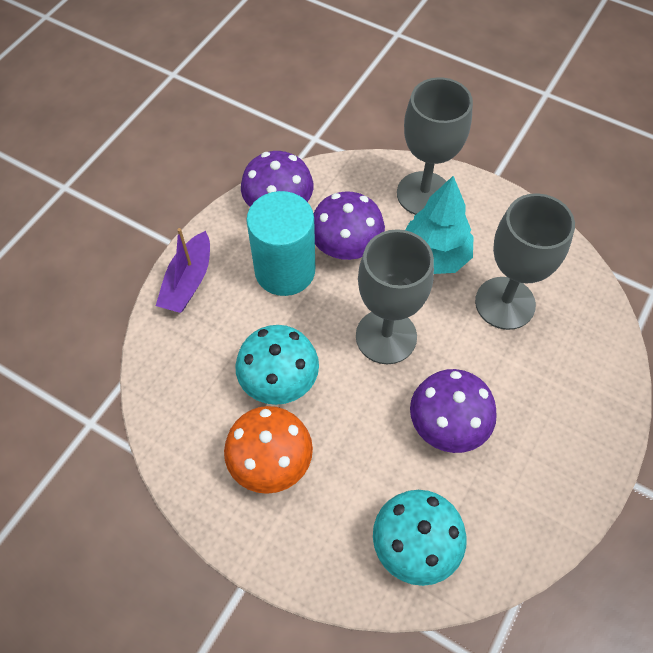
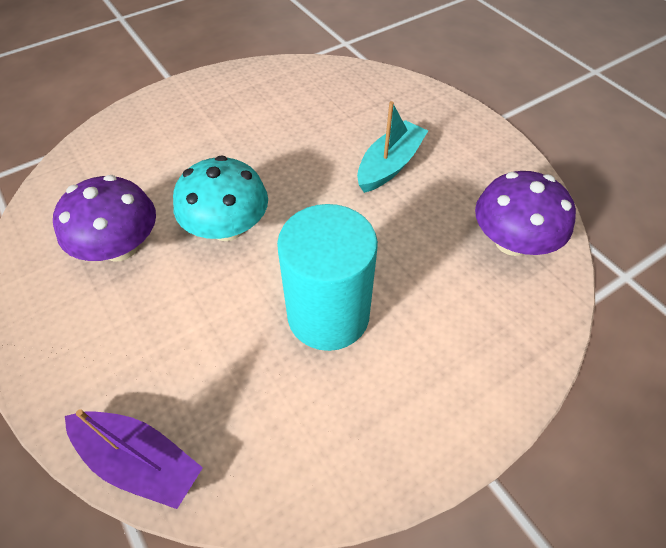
grey goblet: 3 -> 0
orange mushroom: 1 -> 0
purple mushroom: 3 -> 2
turquoise boat: 0 -> 1
turquoise mushroom: 2 -> 1
turquoise tree: 1 -> 0

